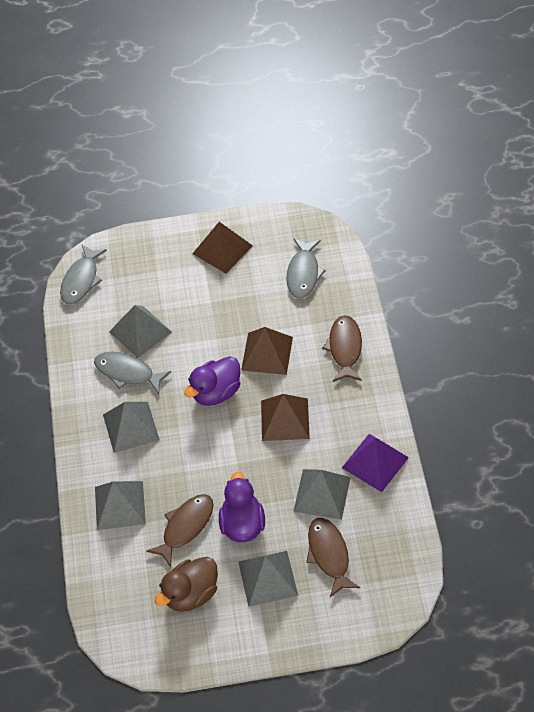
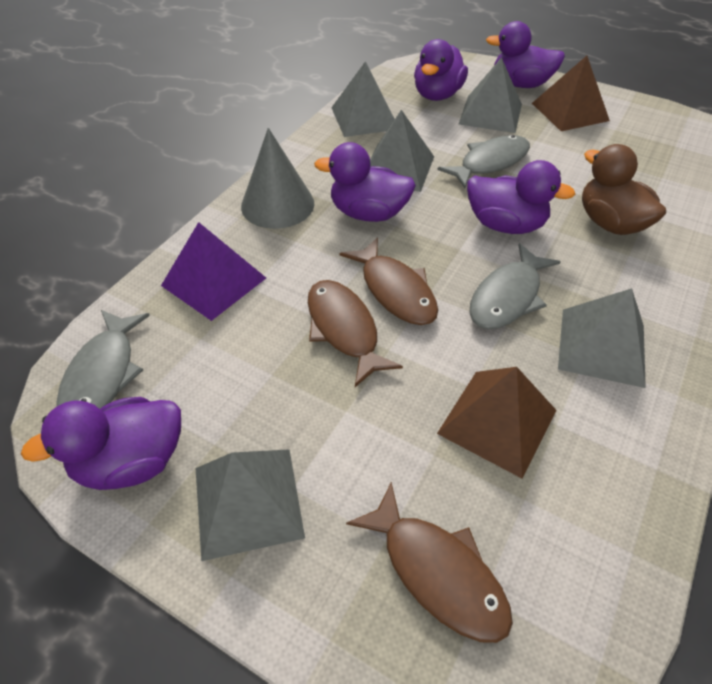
brown pyramid: 3 -> 2
grey cone: 0 -> 1
purple duck: 2 -> 5

